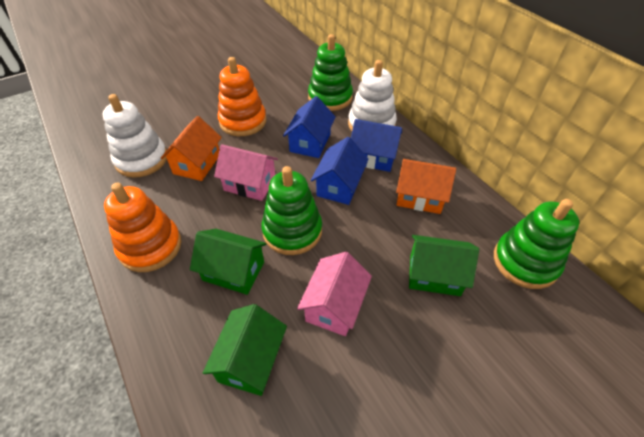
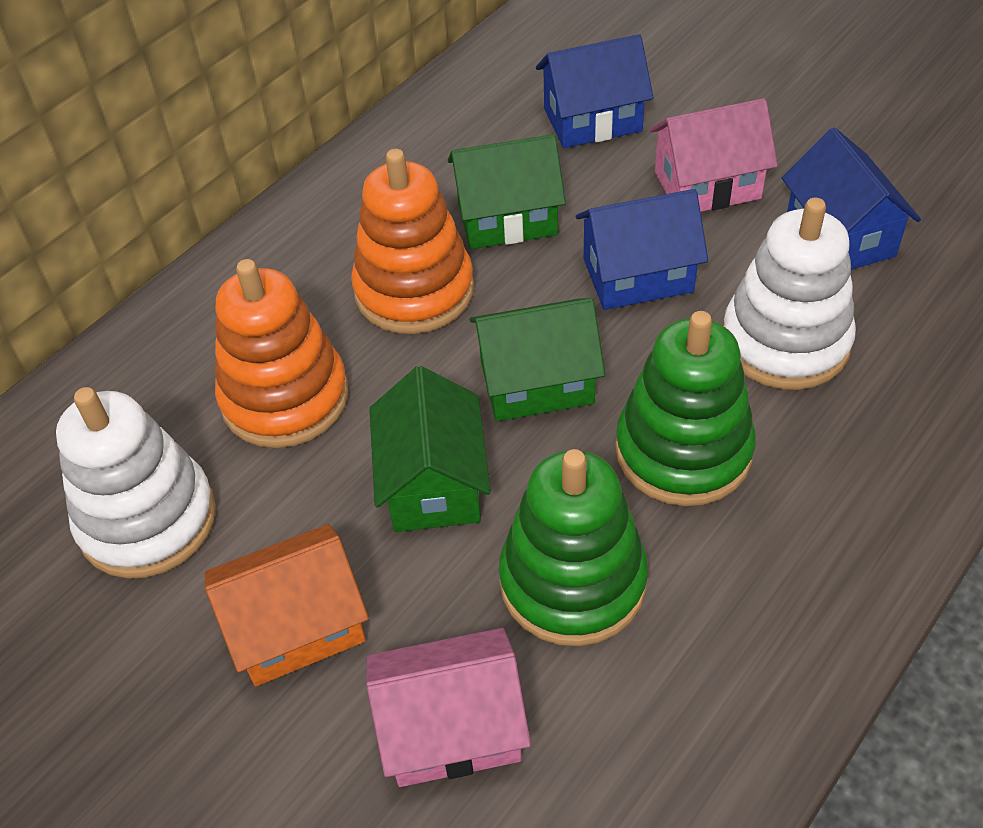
green stacking toy: 3 -> 2
orange house: 2 -> 1

